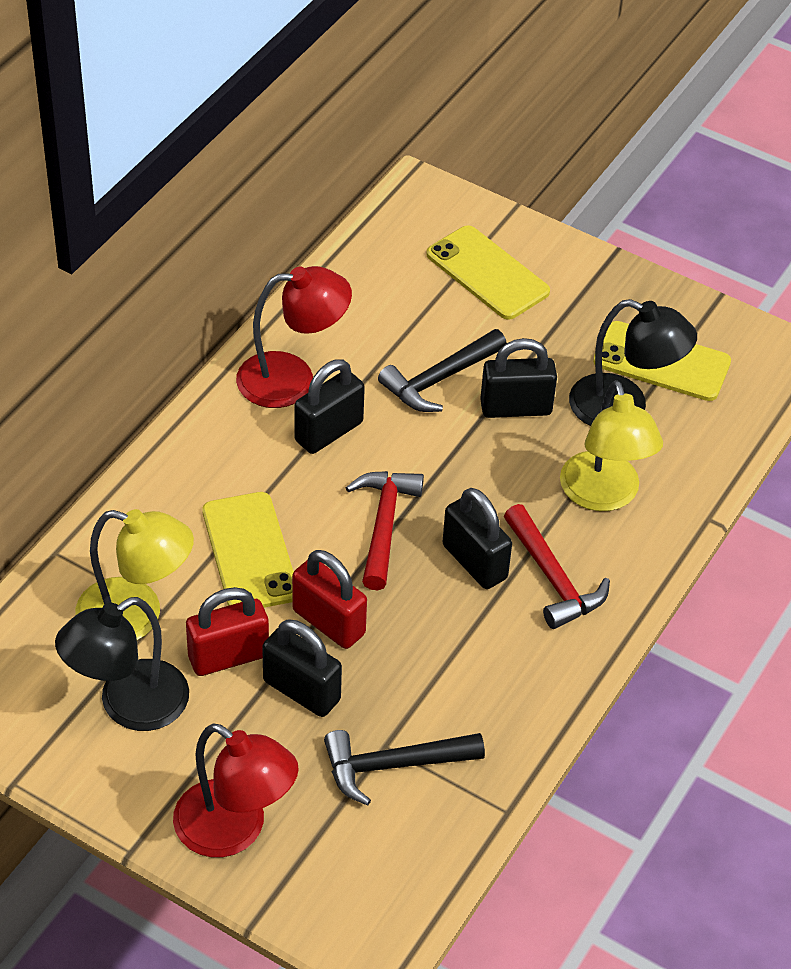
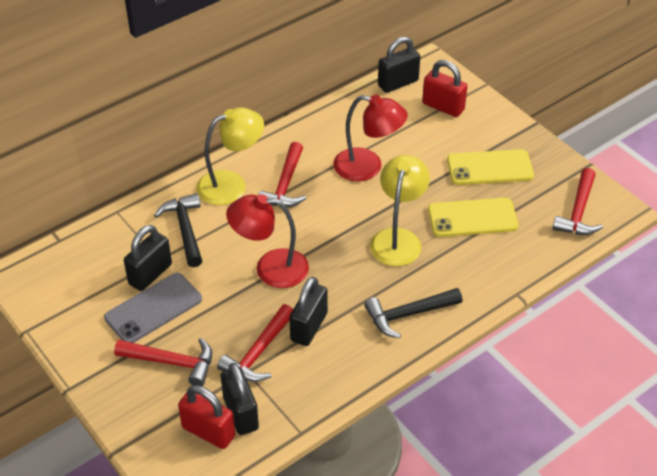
black lamp: 2 -> 0
grey phone: 0 -> 1
red hammer: 2 -> 4
yellow phone: 3 -> 2

